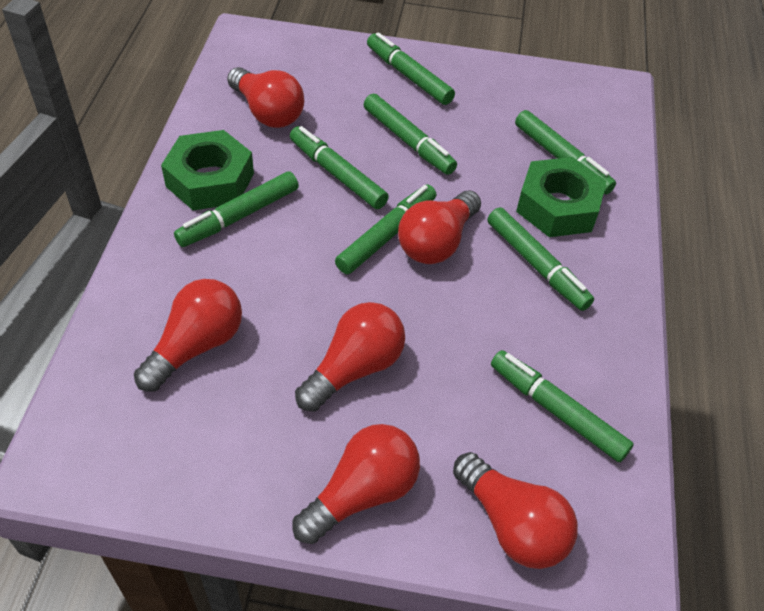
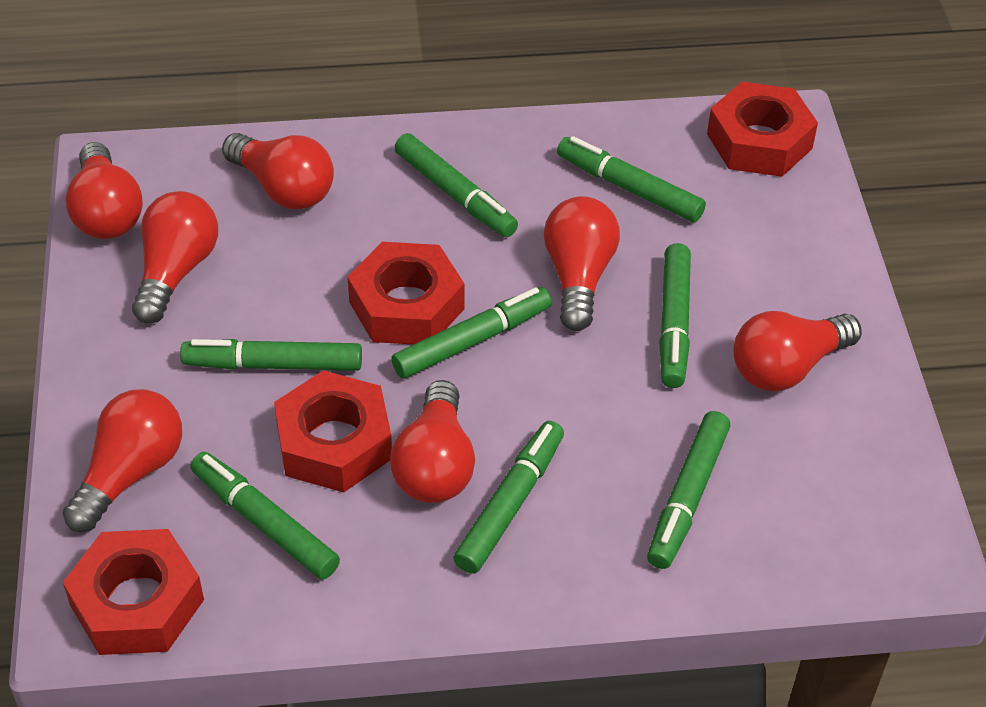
green nut: 2 -> 0
red light bulb: 6 -> 7
red nut: 0 -> 4

